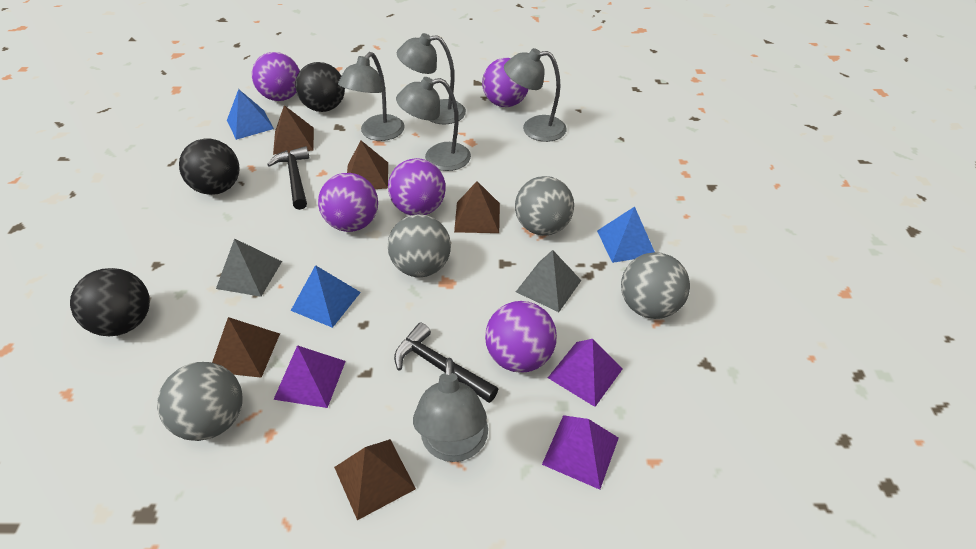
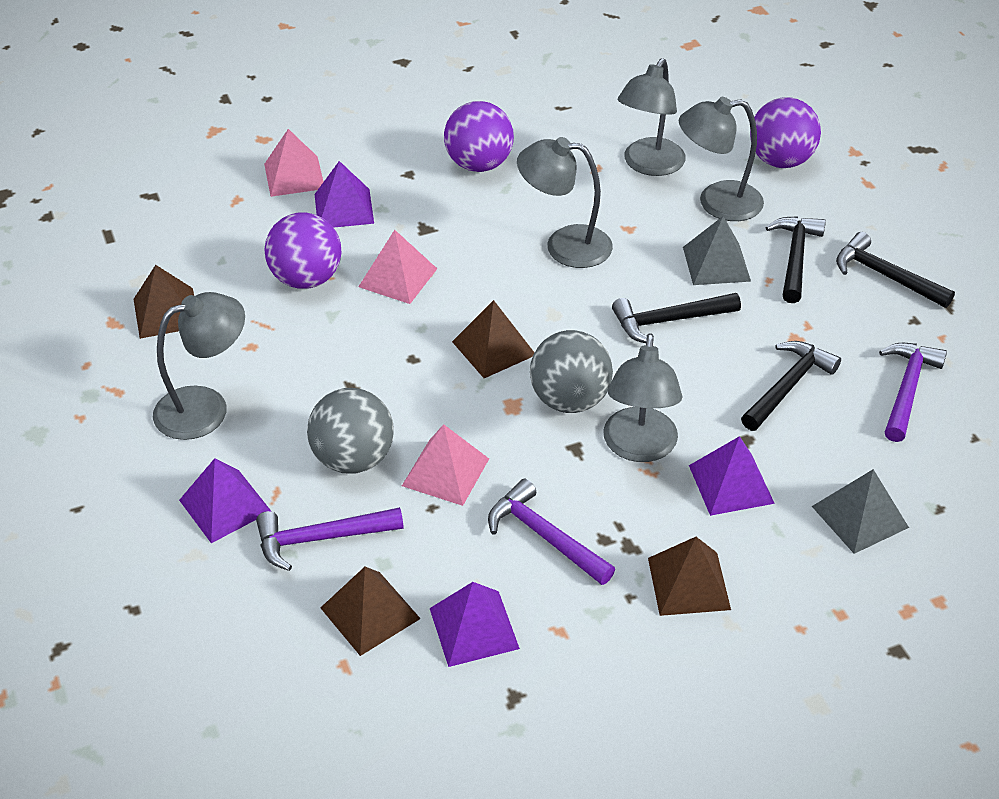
black ball: 3 -> 0
black hammer: 2 -> 4
blue pyramid: 3 -> 0
brown pyramid: 5 -> 4
grey ball: 4 -> 2
pink pyramid: 0 -> 3
purple ball: 5 -> 3
purple hammer: 0 -> 3
purple pyramid: 3 -> 4

